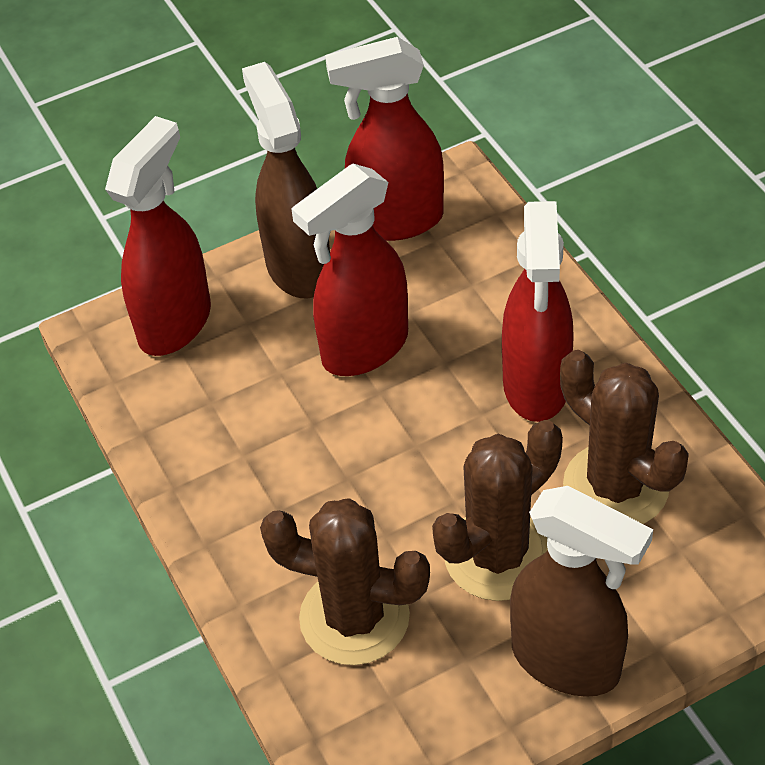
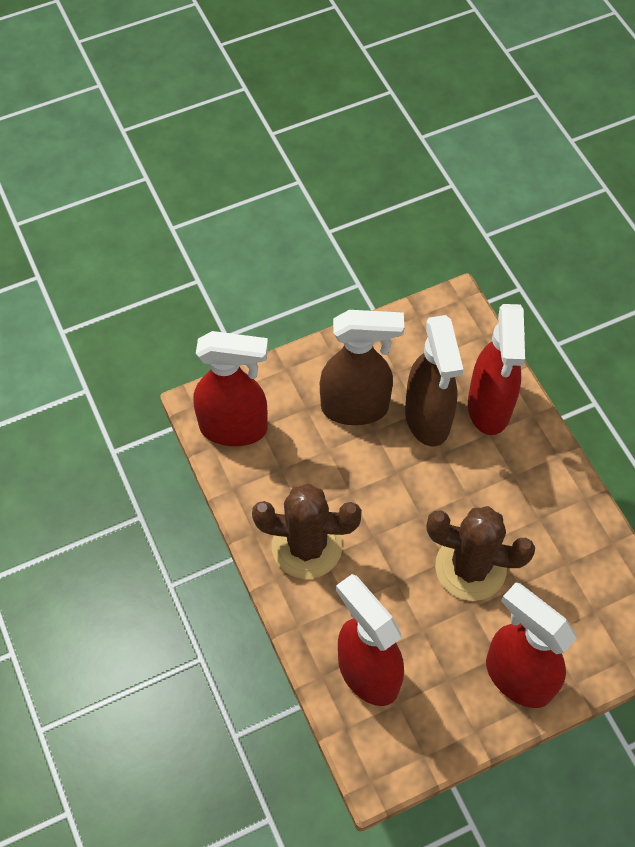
brown cactus: 3 -> 2

